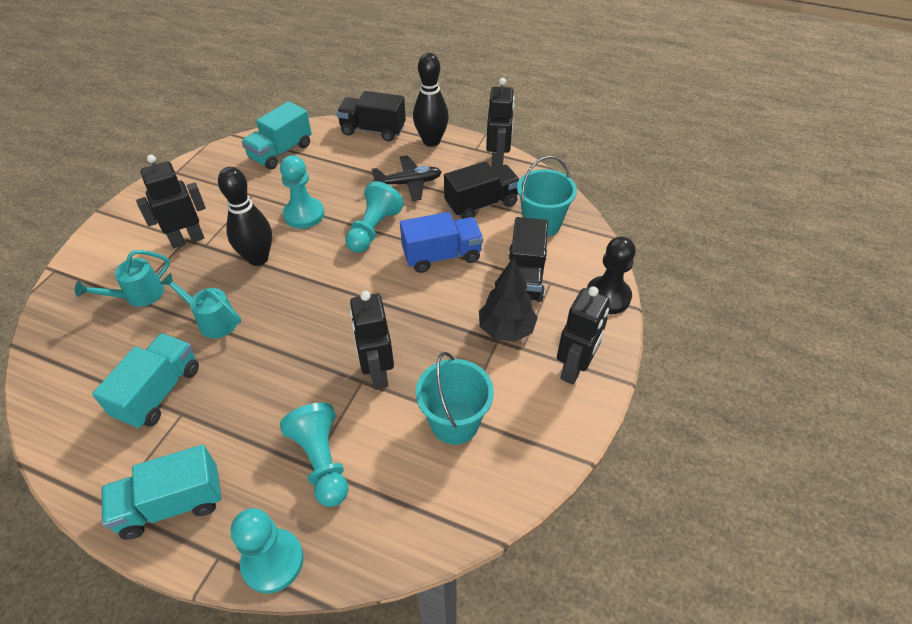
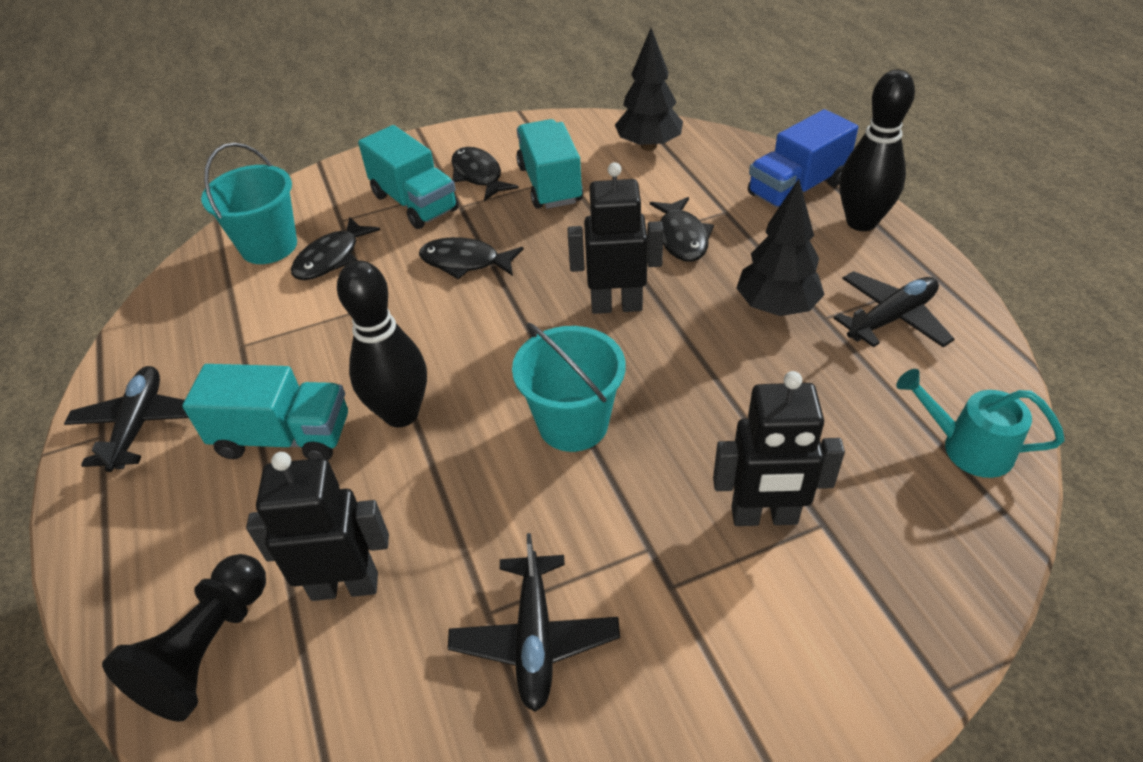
black fish: 0 -> 4
black plane: 1 -> 3
black robot: 4 -> 3
black tree: 1 -> 2
black truck: 3 -> 0
turquoise pawn: 4 -> 0
turquoise watering can: 2 -> 1

